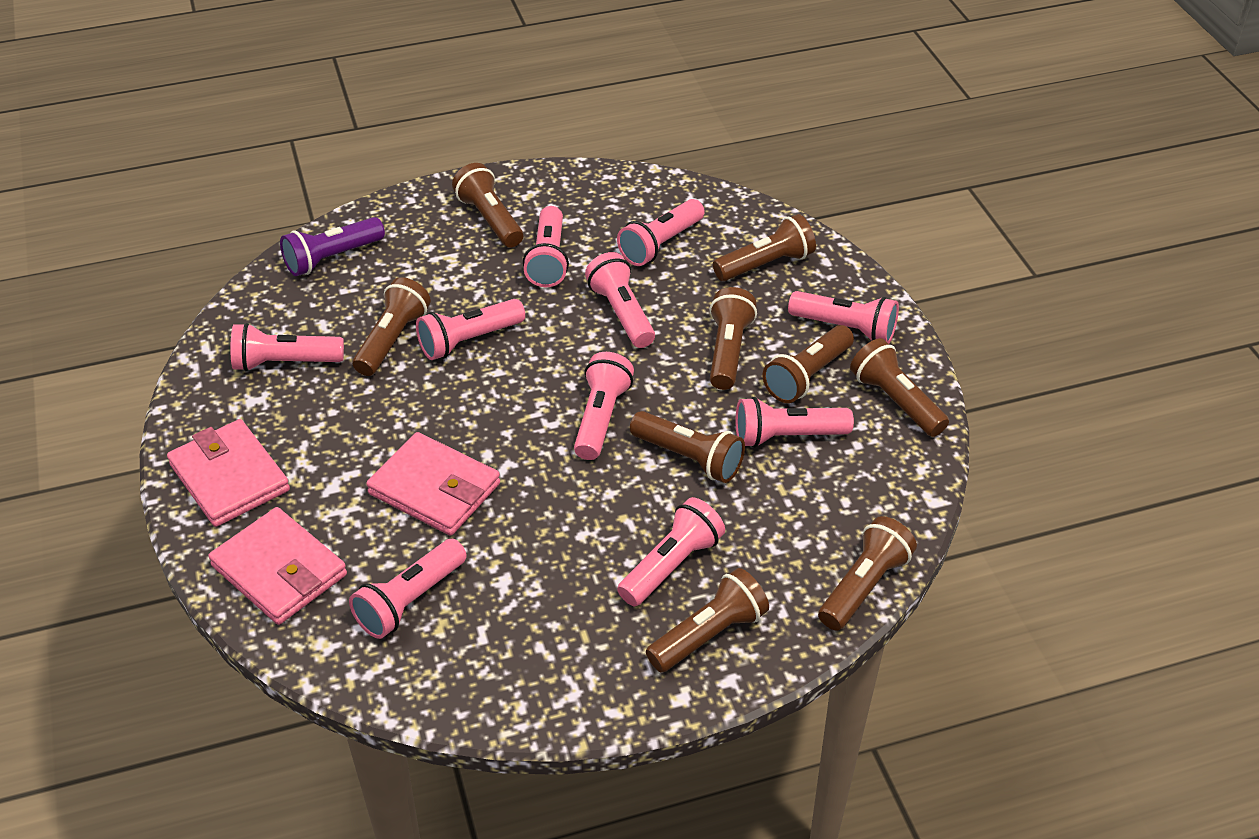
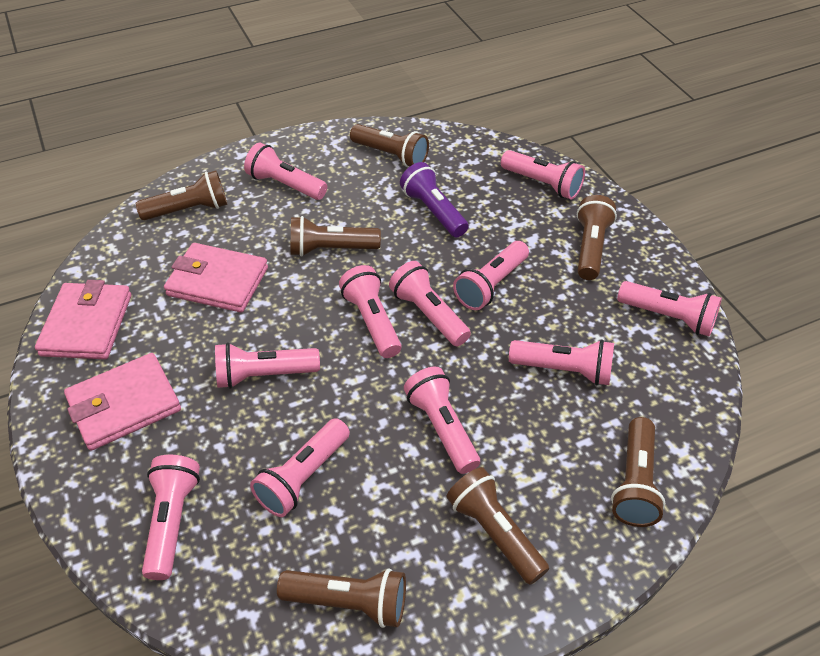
brown flashlight: 9 -> 7
pink flashlight: 10 -> 11

